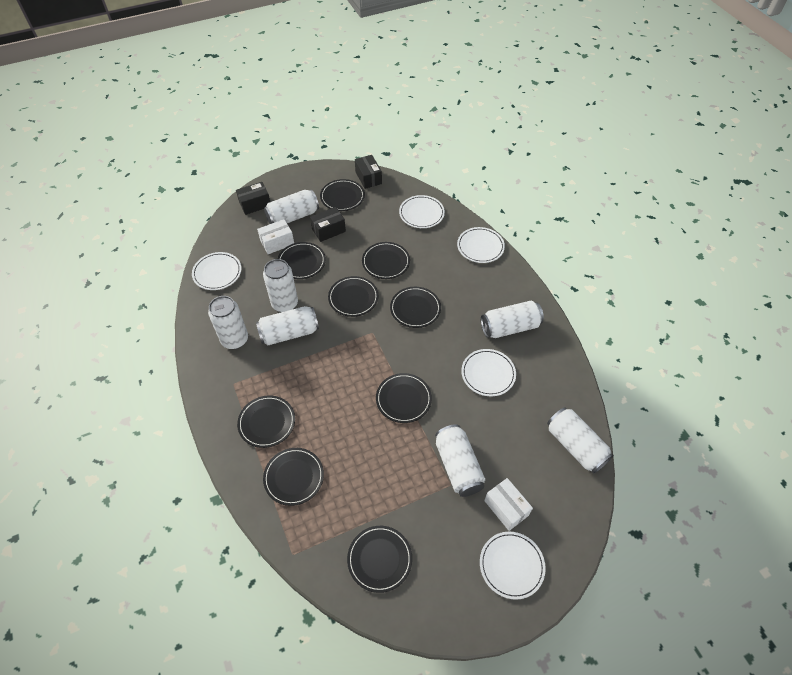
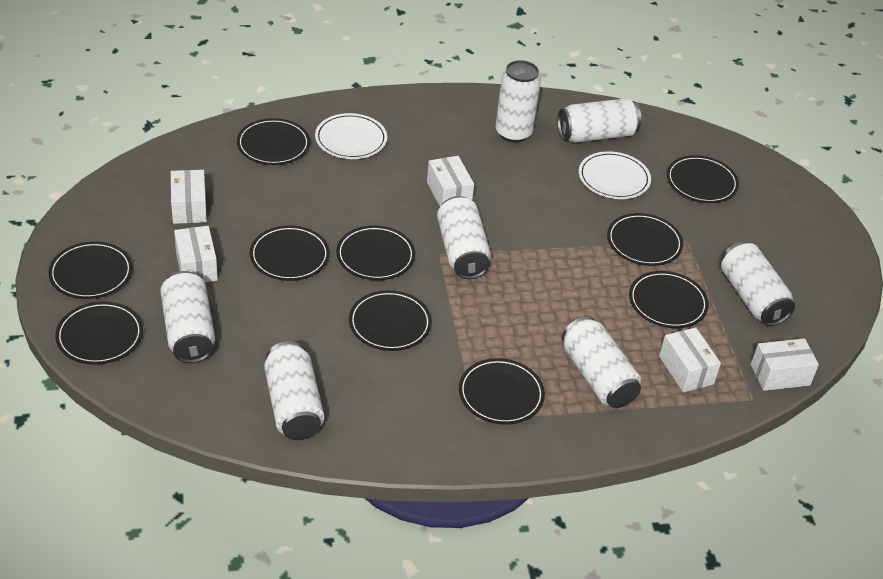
black box: 3 -> 0
black plate: 9 -> 10
white box: 2 -> 5
white plate: 5 -> 2

